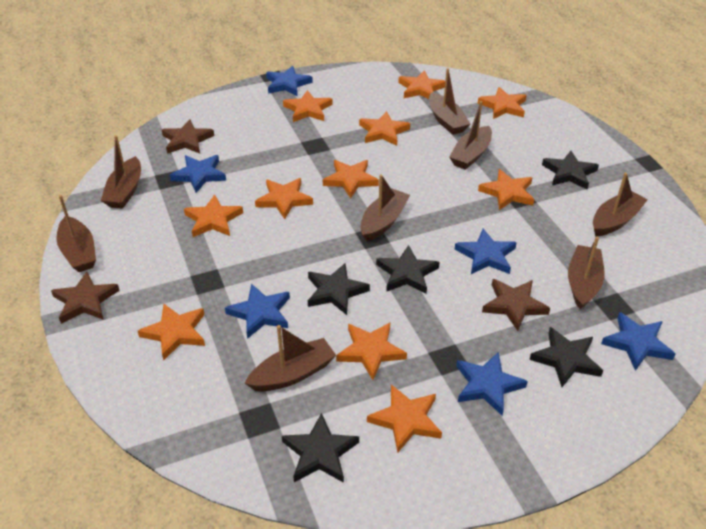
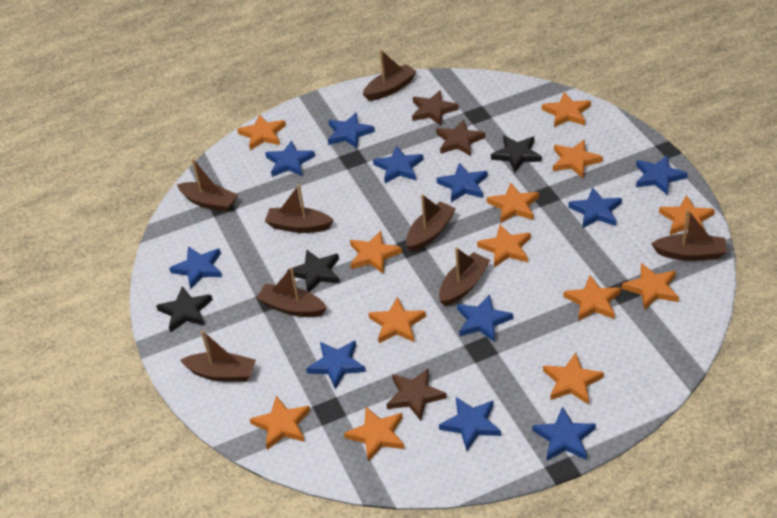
black star: 5 -> 3
blue star: 6 -> 11
orange star: 11 -> 13

